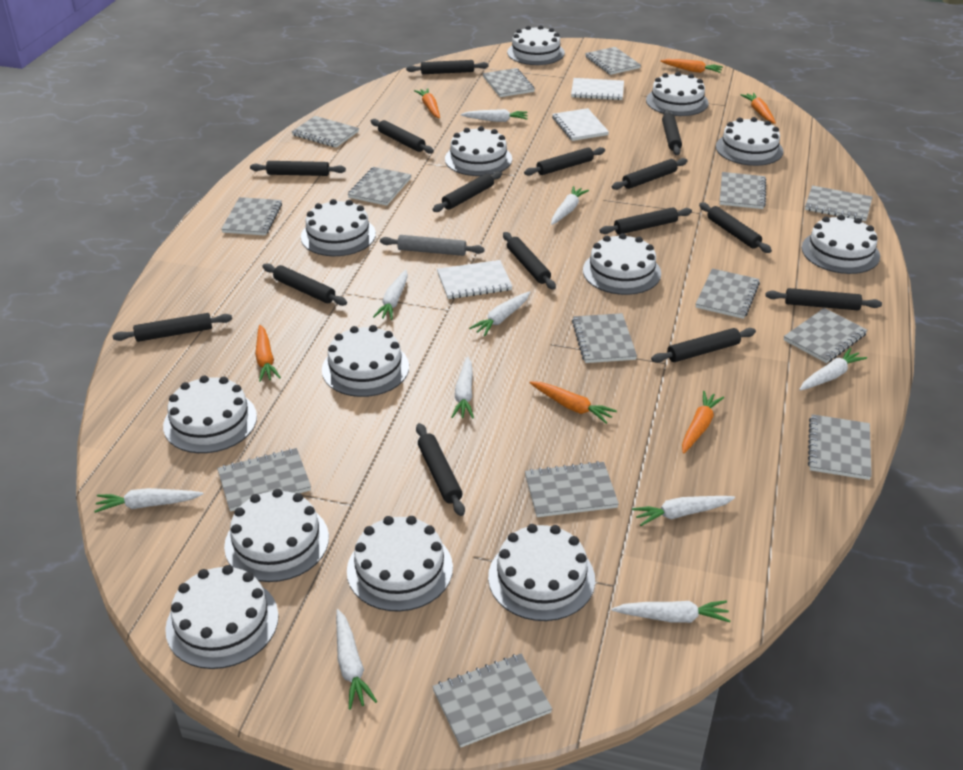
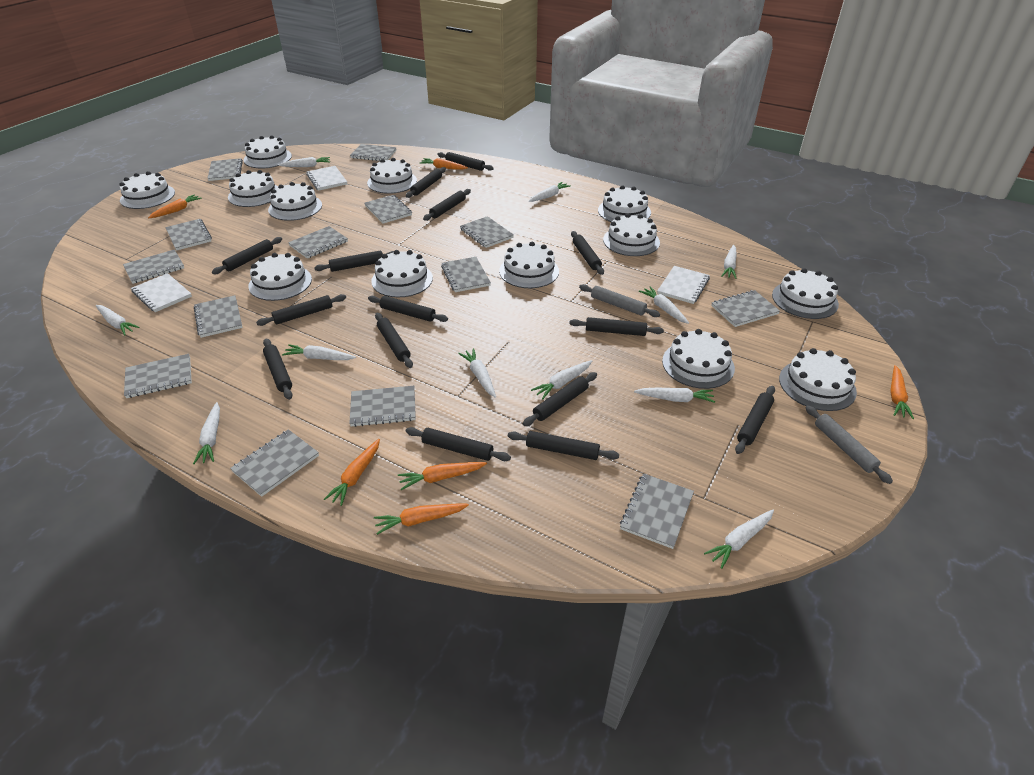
grey rolling pin: 1 -> 2
white carrot: 10 -> 11

